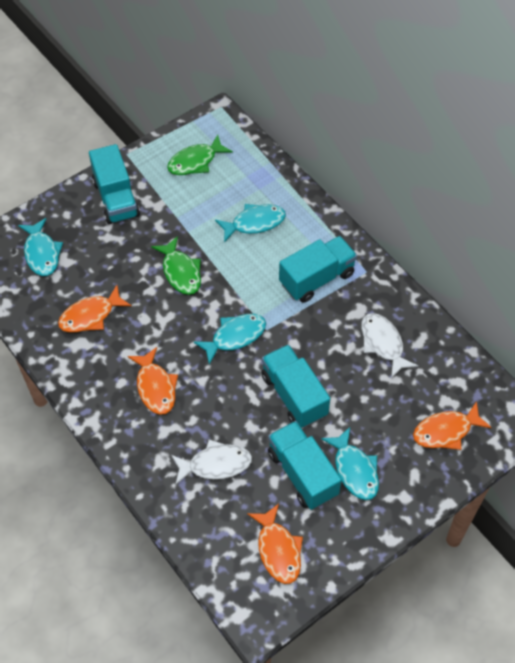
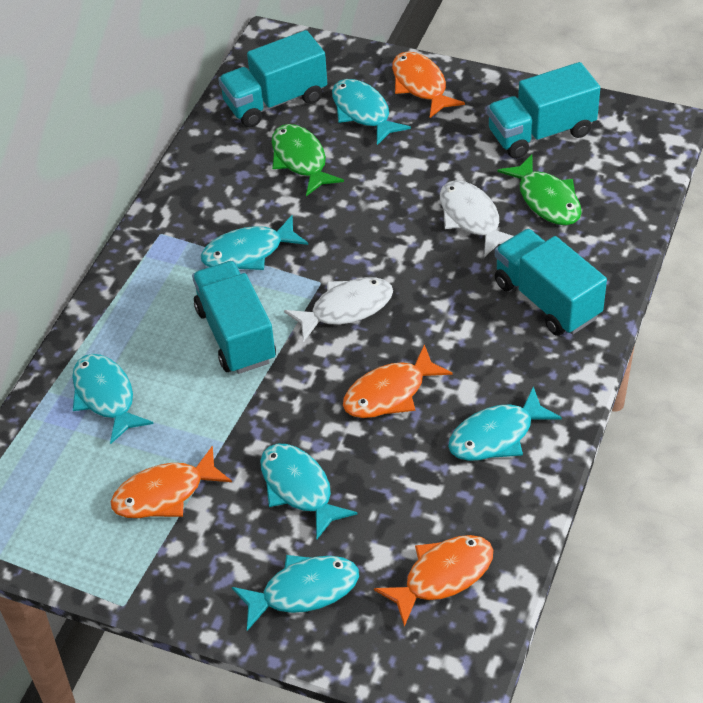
turquoise fish: 4 -> 6

